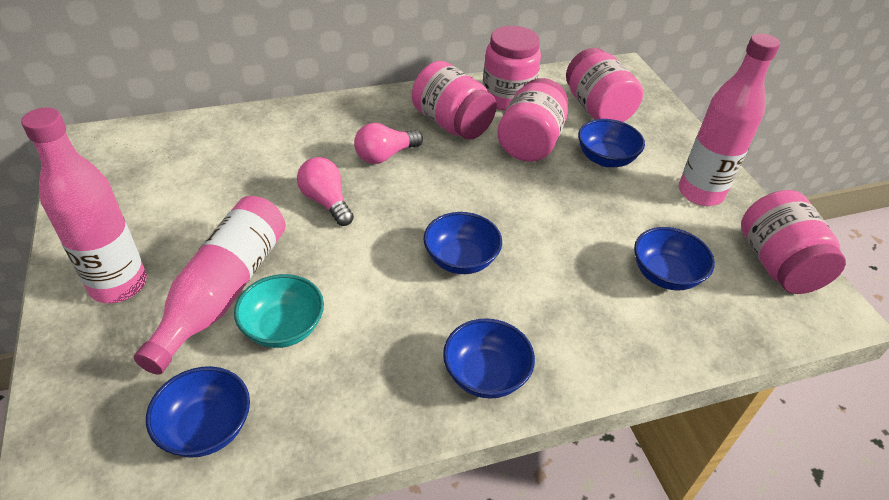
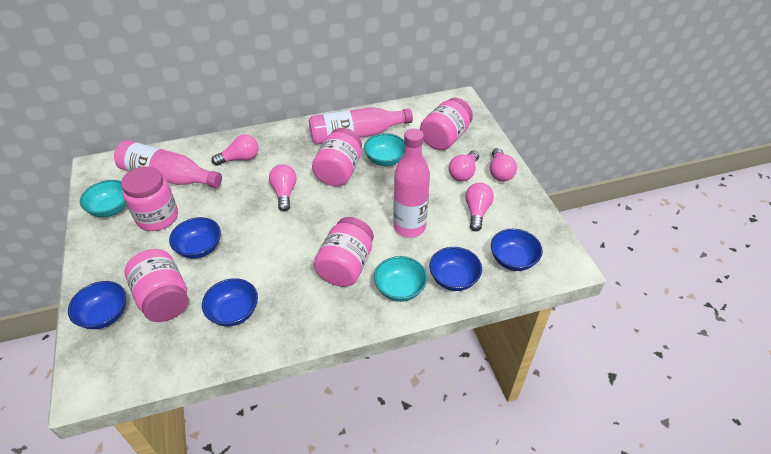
pink light bulb: 2 -> 5
turquoise bowl: 1 -> 3

